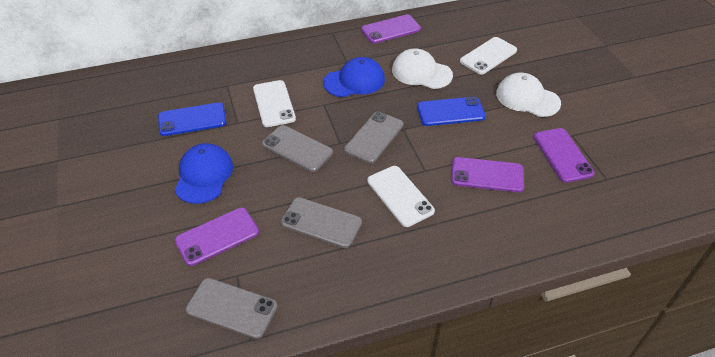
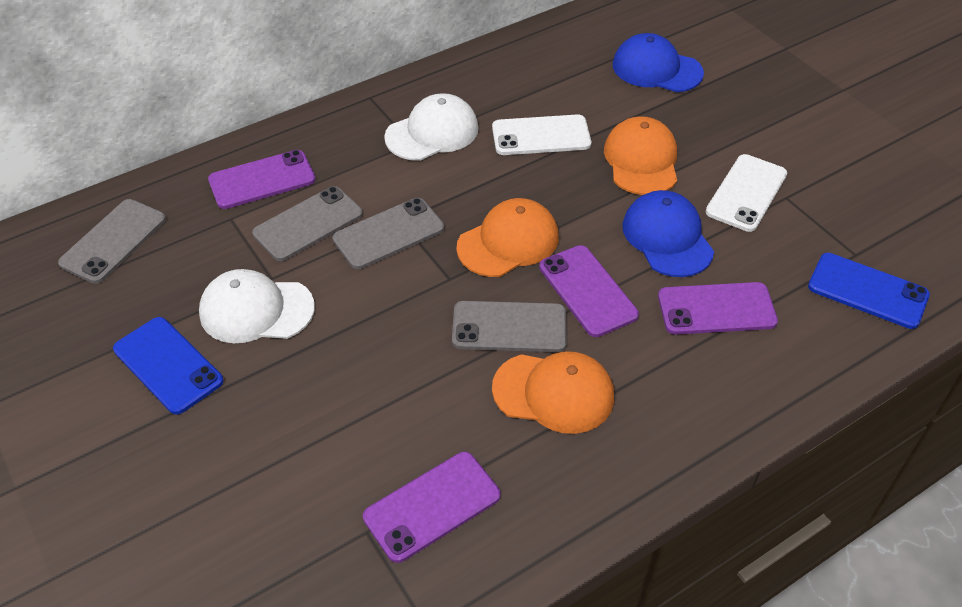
orange cap: 0 -> 3
white phone: 3 -> 2

